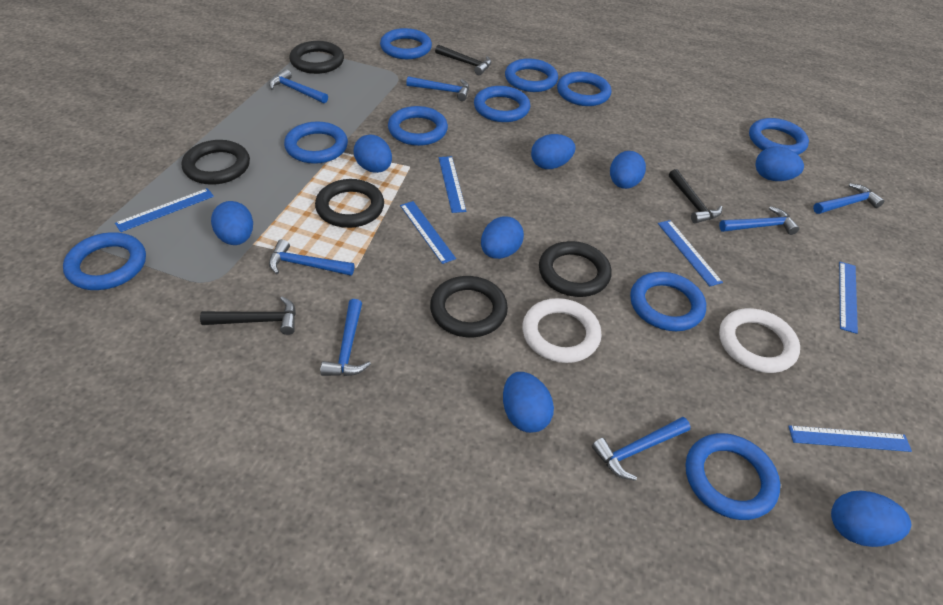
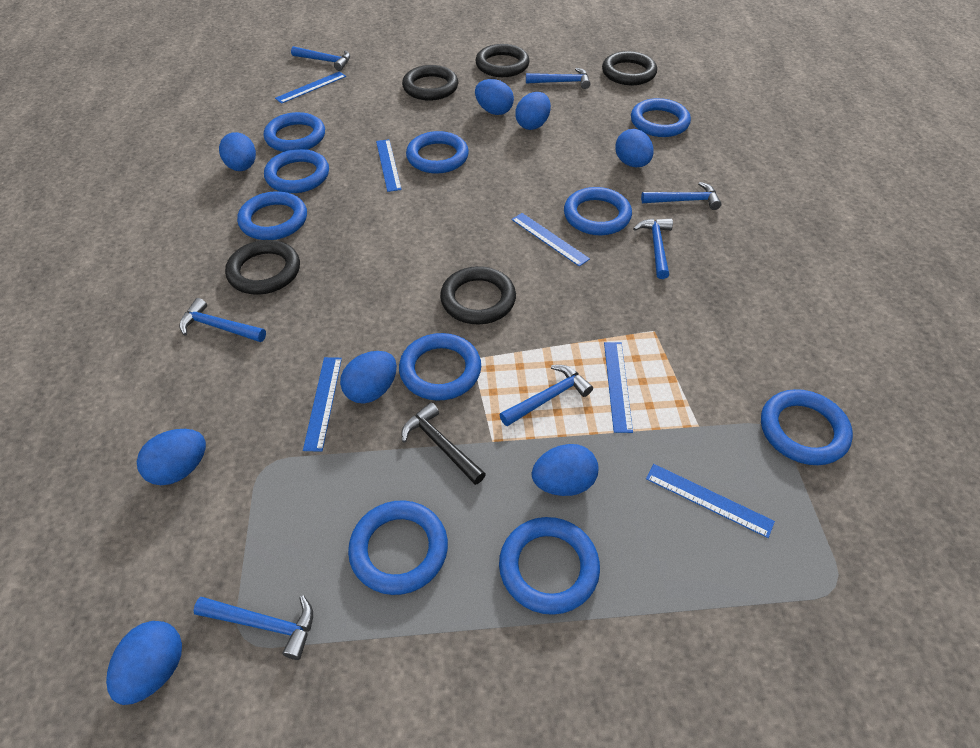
black hammer: 3 -> 1
white ring: 2 -> 0

